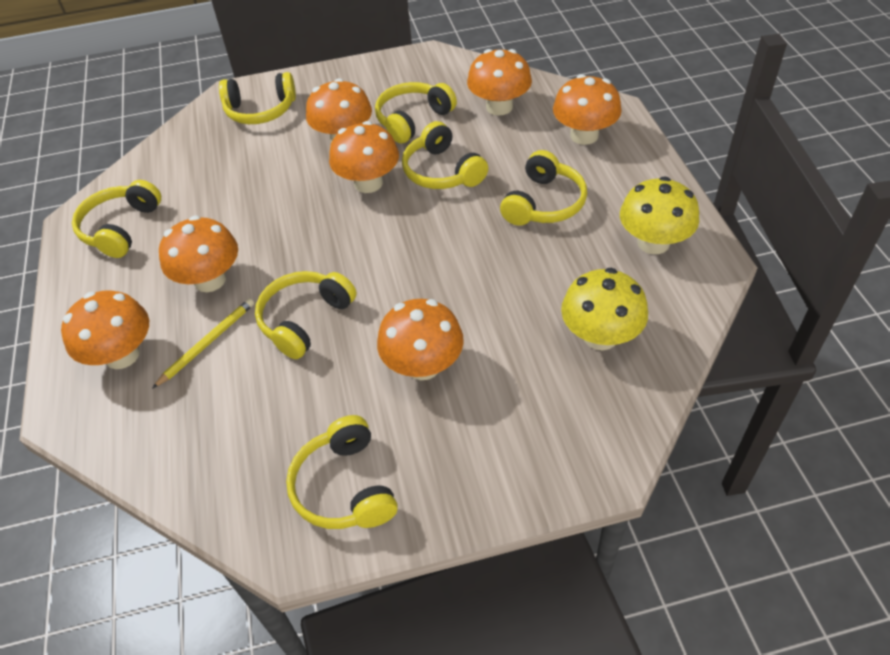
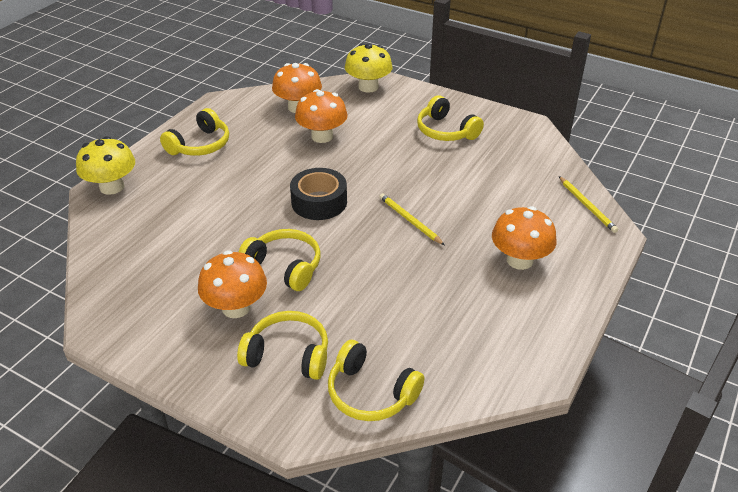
black tape: 0 -> 1
orange mushroom: 7 -> 4
yellow headphones: 7 -> 5
yellow pencil: 1 -> 2

